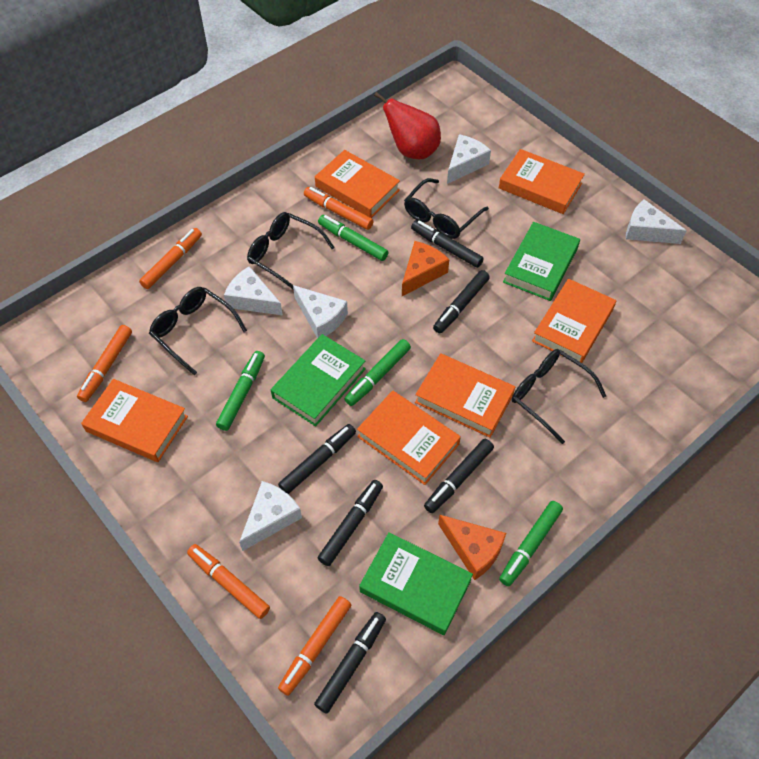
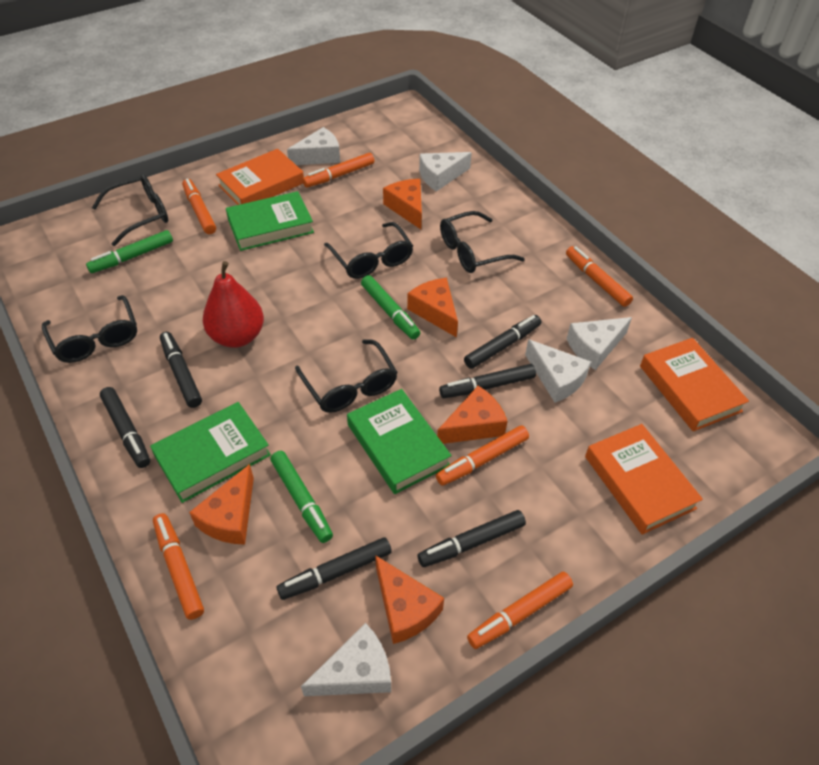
black glasses: 4 -> 5
green marker: 4 -> 3
orange book: 6 -> 3
orange cheese: 2 -> 5
orange marker: 5 -> 6

